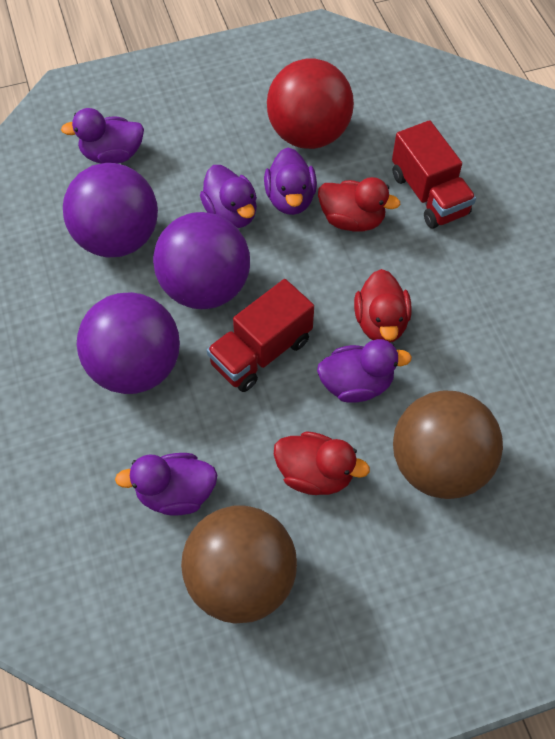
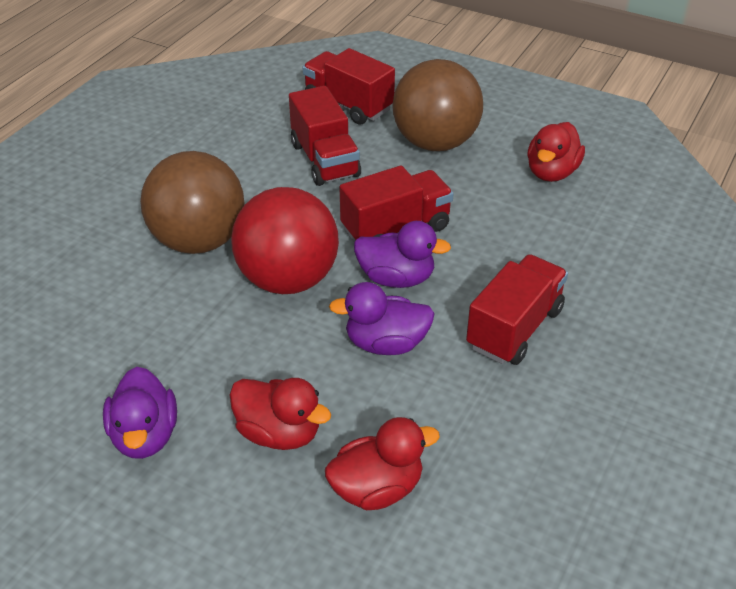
purple ball: 3 -> 0
purple duck: 5 -> 3
red truck: 2 -> 4

